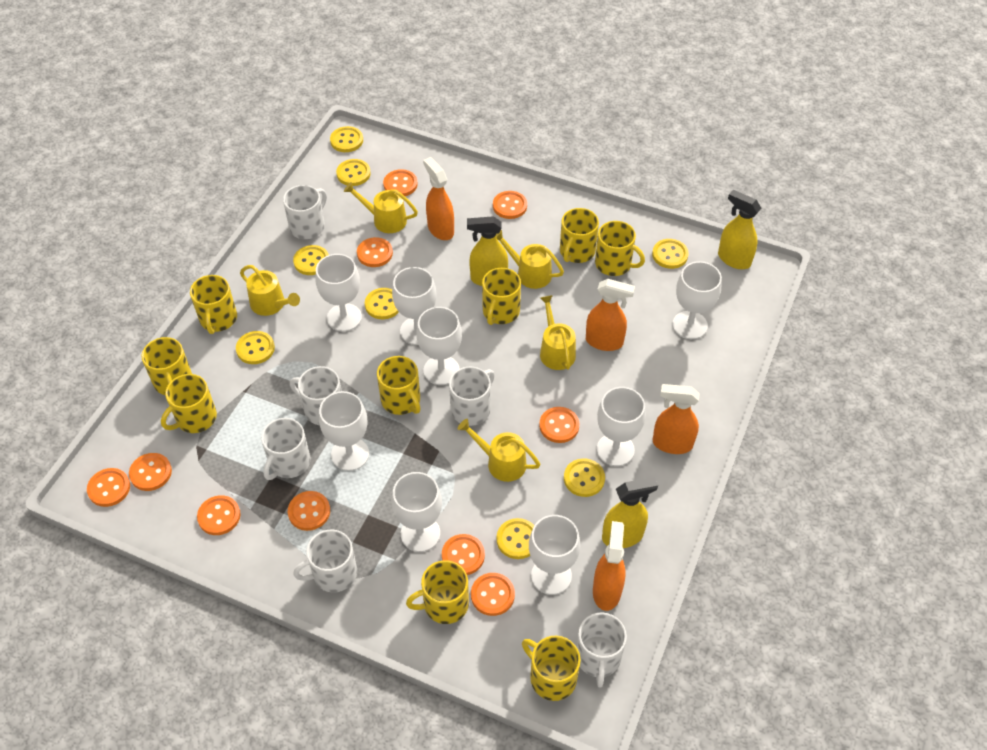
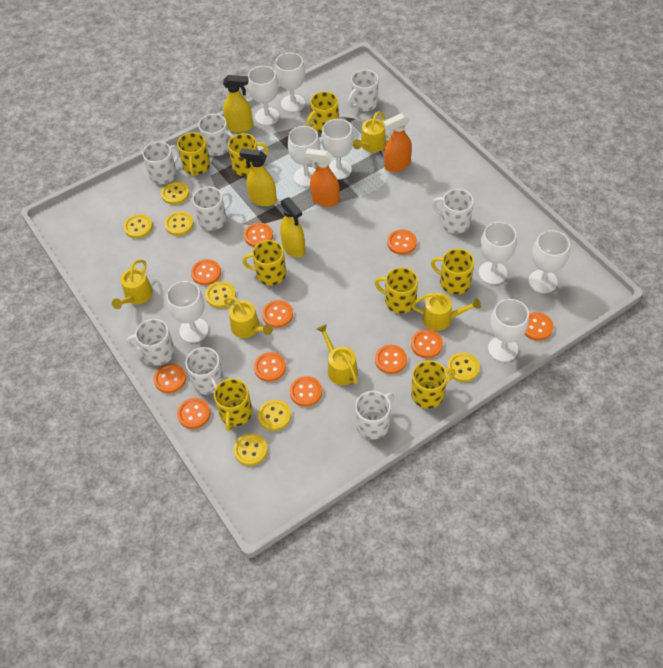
orange button: 10 -> 11
orange spray bottle: 4 -> 2
white mug: 6 -> 8
yellow button: 8 -> 7
yellow mug: 9 -> 8

